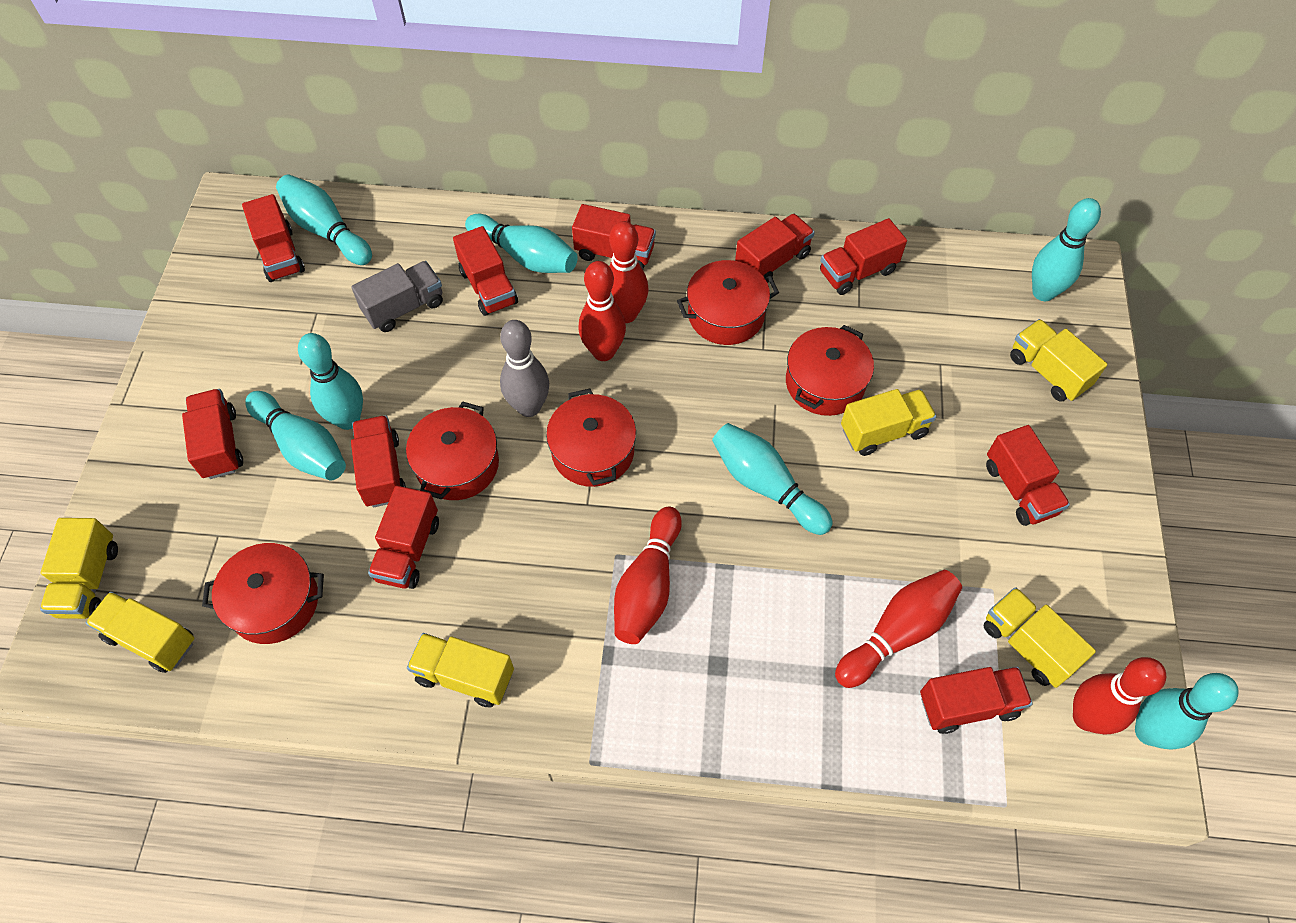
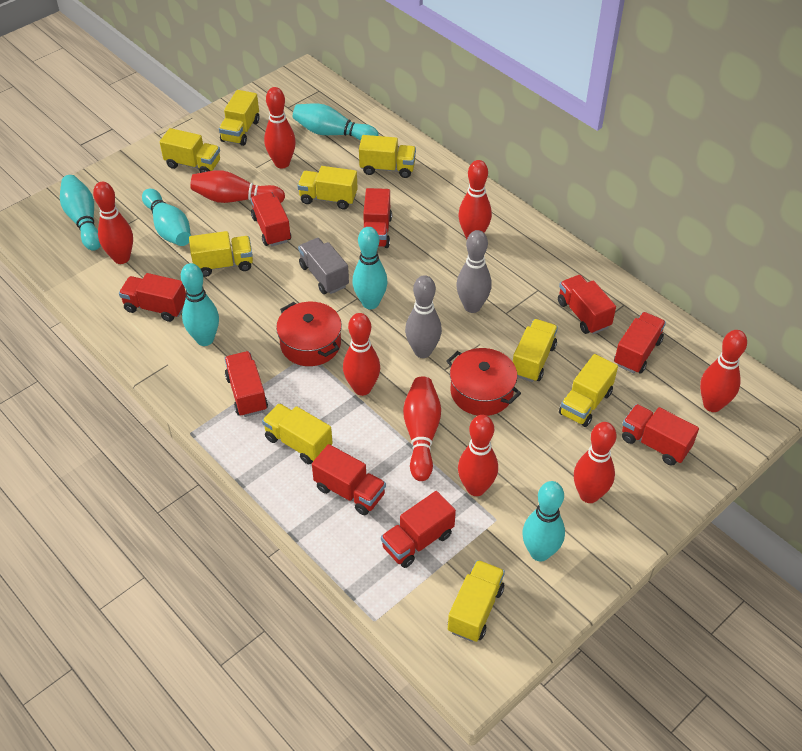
grey bowling pin: 1 -> 2
red bowling pin: 5 -> 9
red pot: 5 -> 2
red truck: 10 -> 9
turquoise bowling pin: 7 -> 6
yellow truck: 6 -> 9

